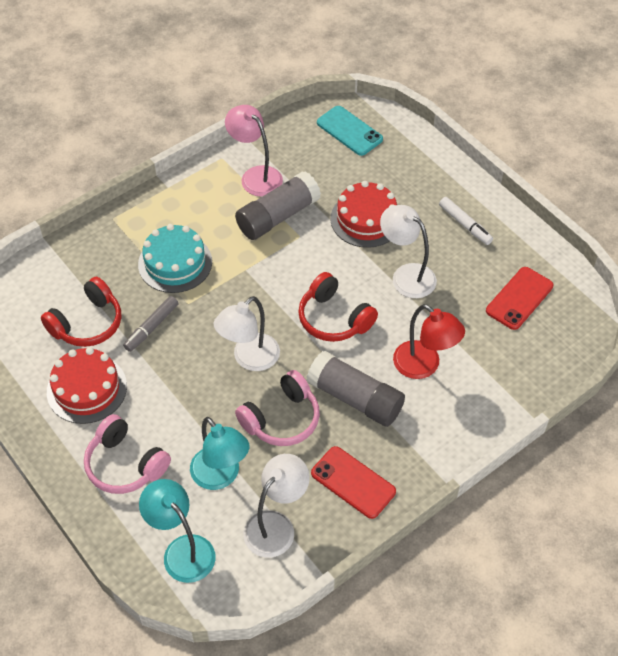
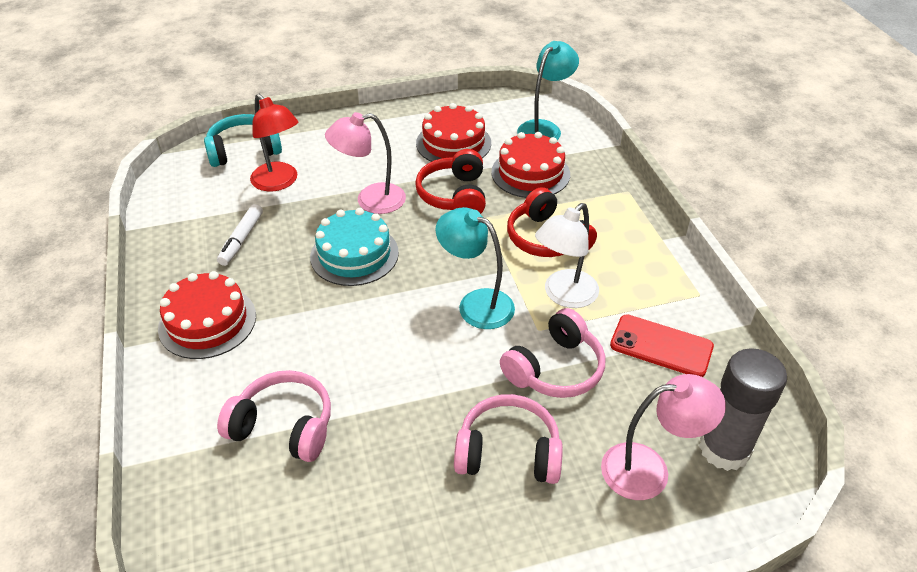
grey glue stick: 2 -> 1
grey marker: 1 -> 0
pink headphones: 2 -> 3
pink lamp: 1 -> 2
red cake: 2 -> 3
red phone: 2 -> 1
turquoise headphones: 0 -> 1
turquoise phone: 1 -> 0
white lamp: 3 -> 1

